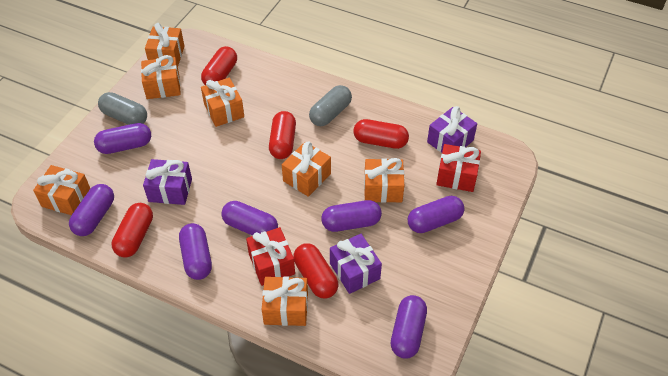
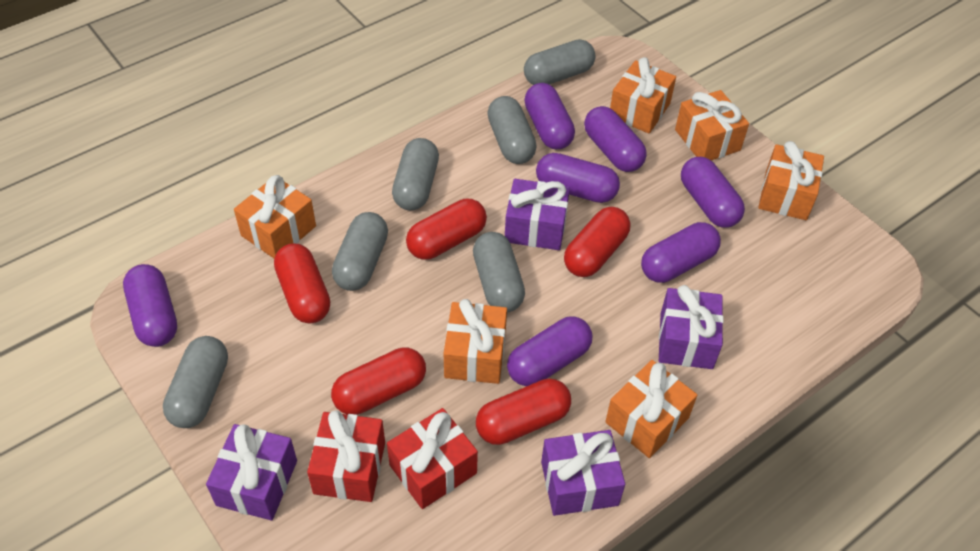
grey capsule: 2 -> 6
orange gift: 7 -> 6
purple gift: 3 -> 4

